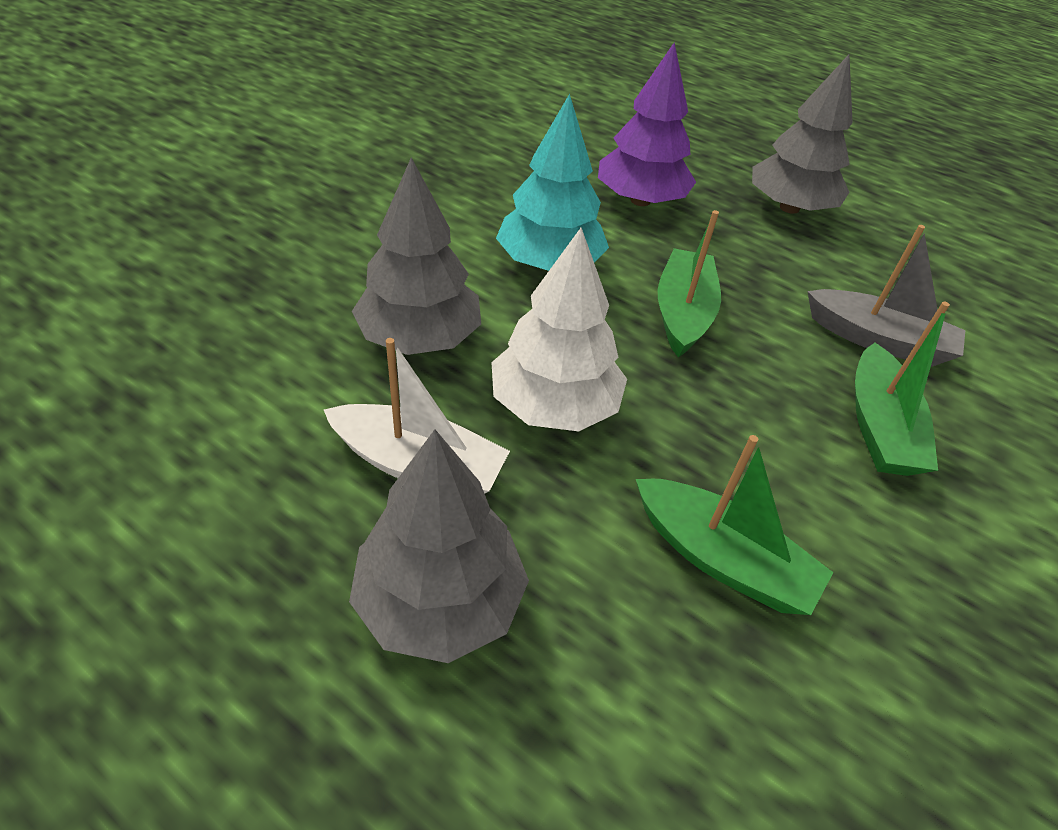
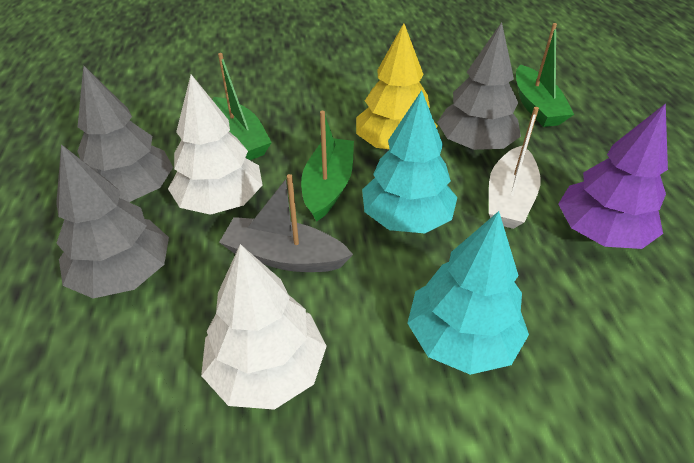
turquoise tree: 1 -> 2
white tree: 1 -> 2
yellow tree: 0 -> 1

